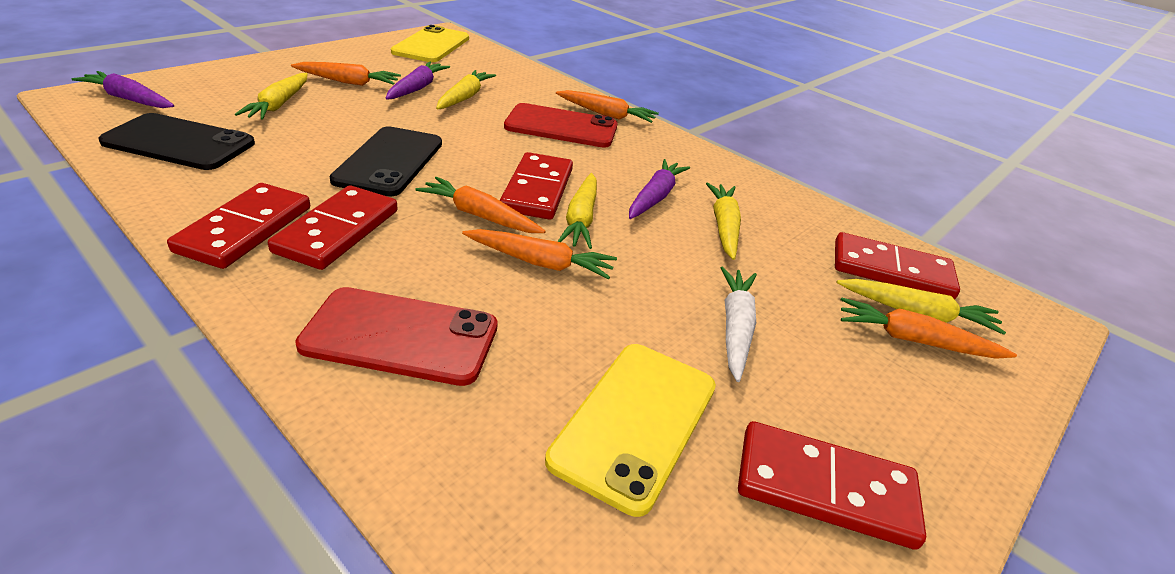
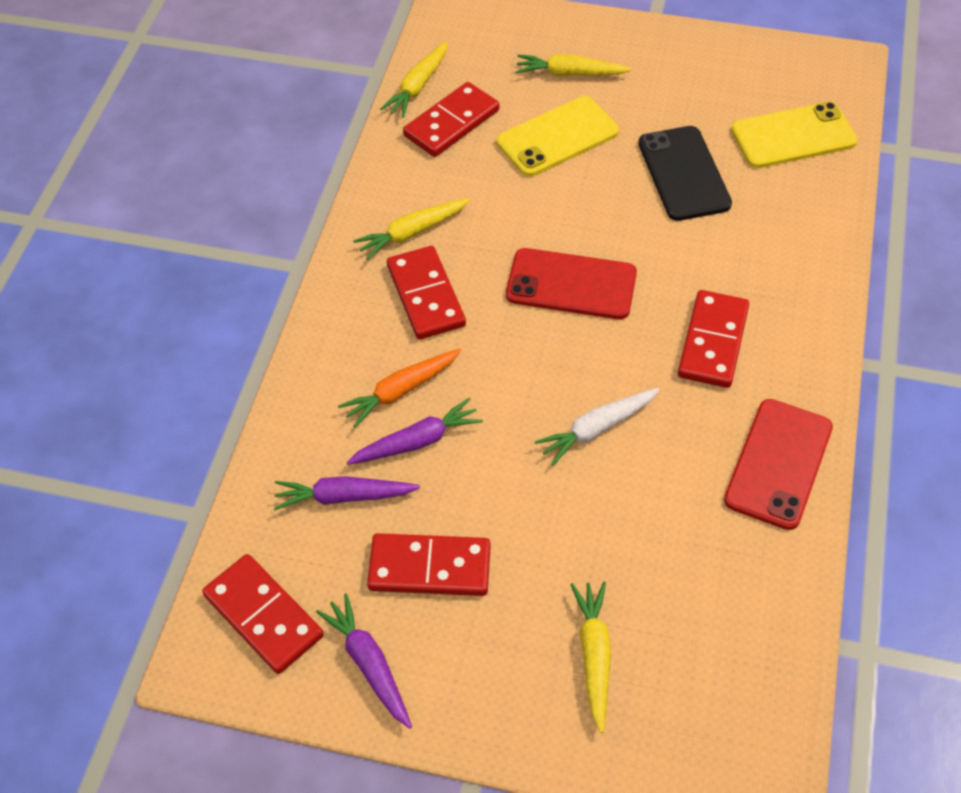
black phone: 2 -> 1
orange carrot: 5 -> 1
yellow carrot: 5 -> 4

